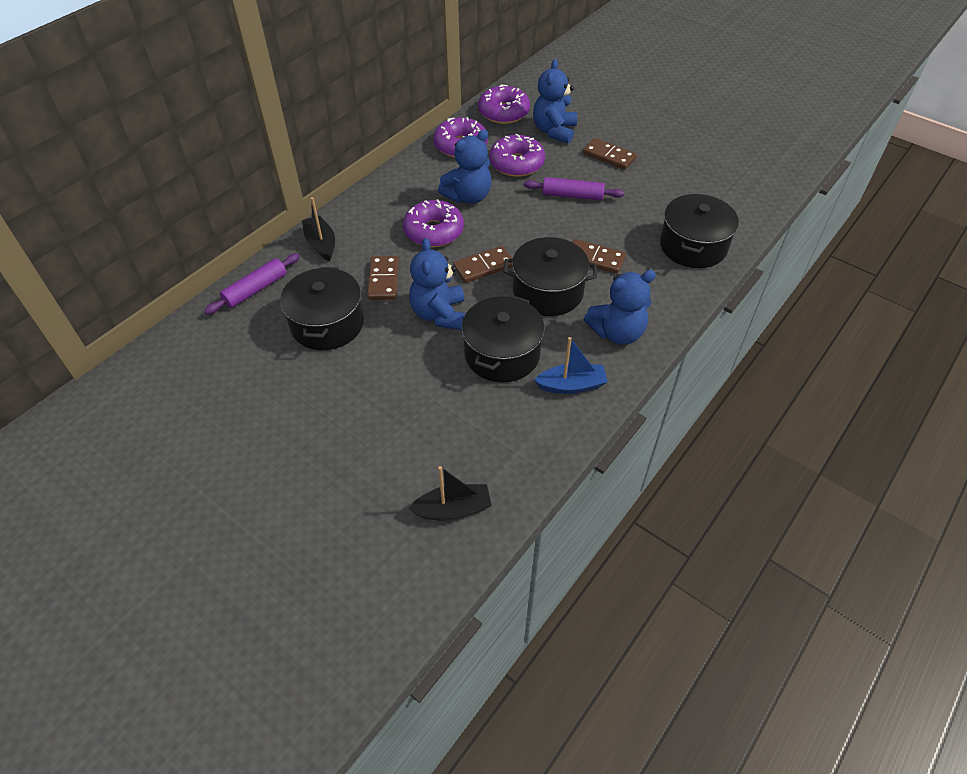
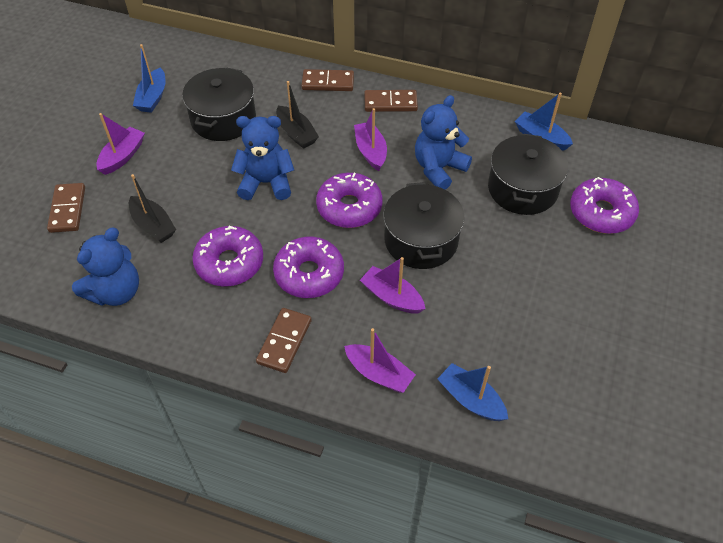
black pot: 4 -> 3
blue boat: 1 -> 3
blue teddy bear: 4 -> 3
purple boat: 0 -> 4
purple rolling pin: 2 -> 0

